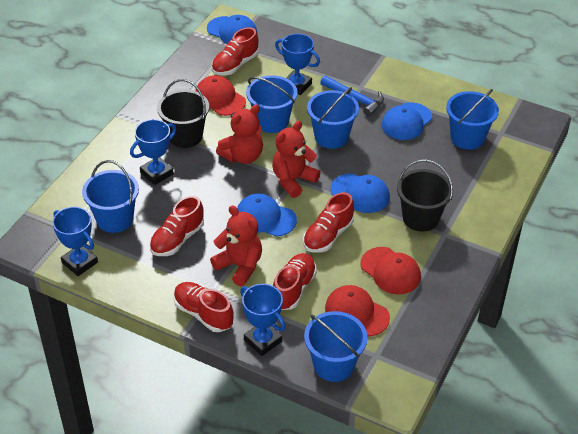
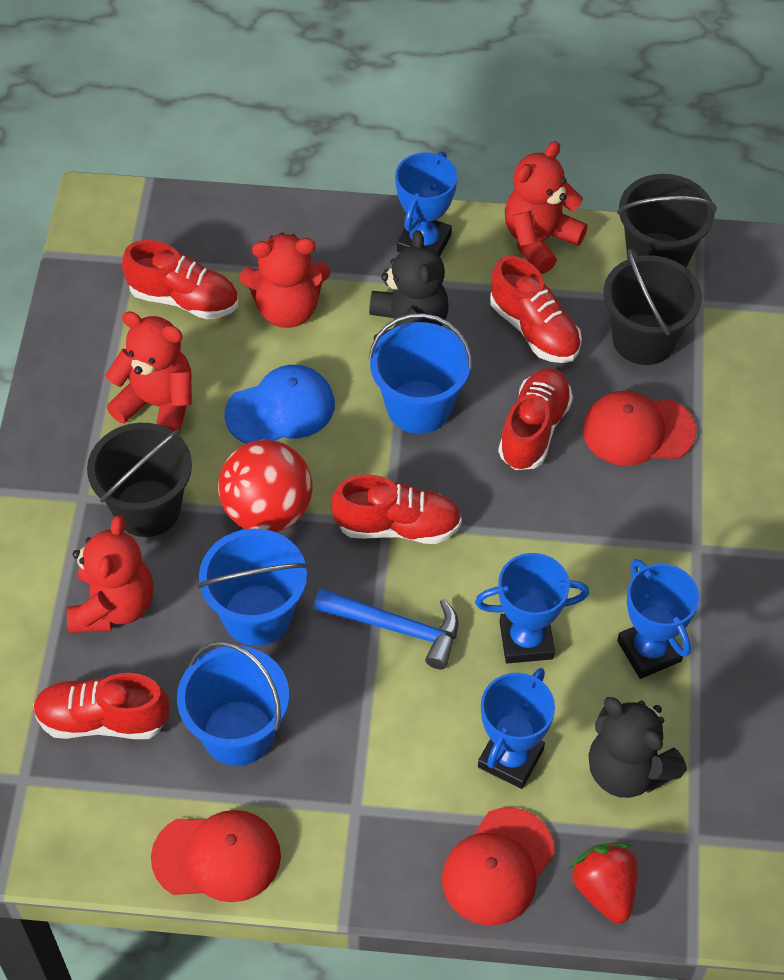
black bucket: 2 -> 3
black teddy bear: 0 -> 2
blue bucket: 5 -> 3
blue cap: 4 -> 1
red ball: 0 -> 1
red strawberry: 0 -> 1
red teddy bear: 3 -> 4

